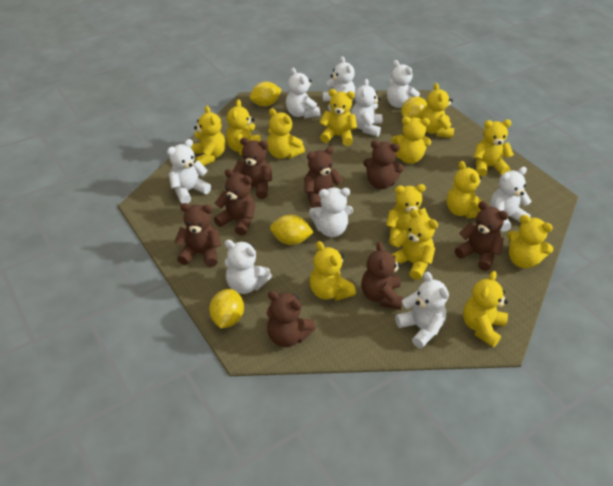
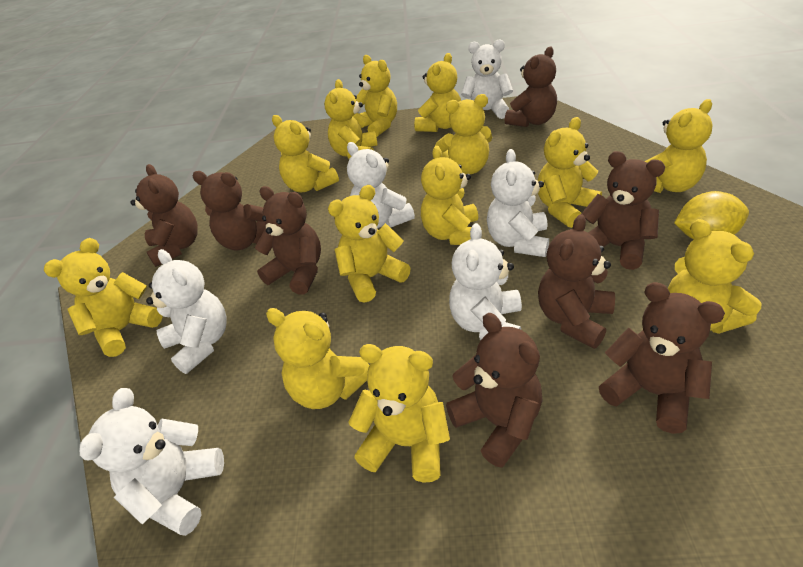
white teddy bear: 9 -> 6
yellow lemon: 4 -> 1

